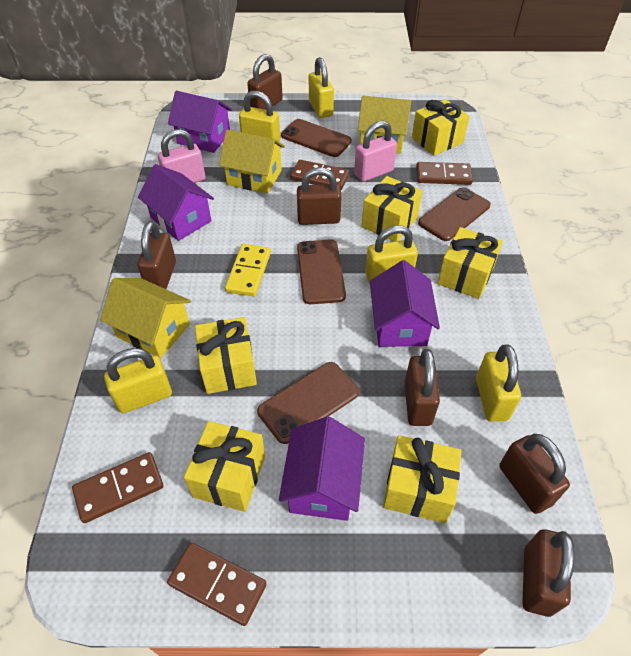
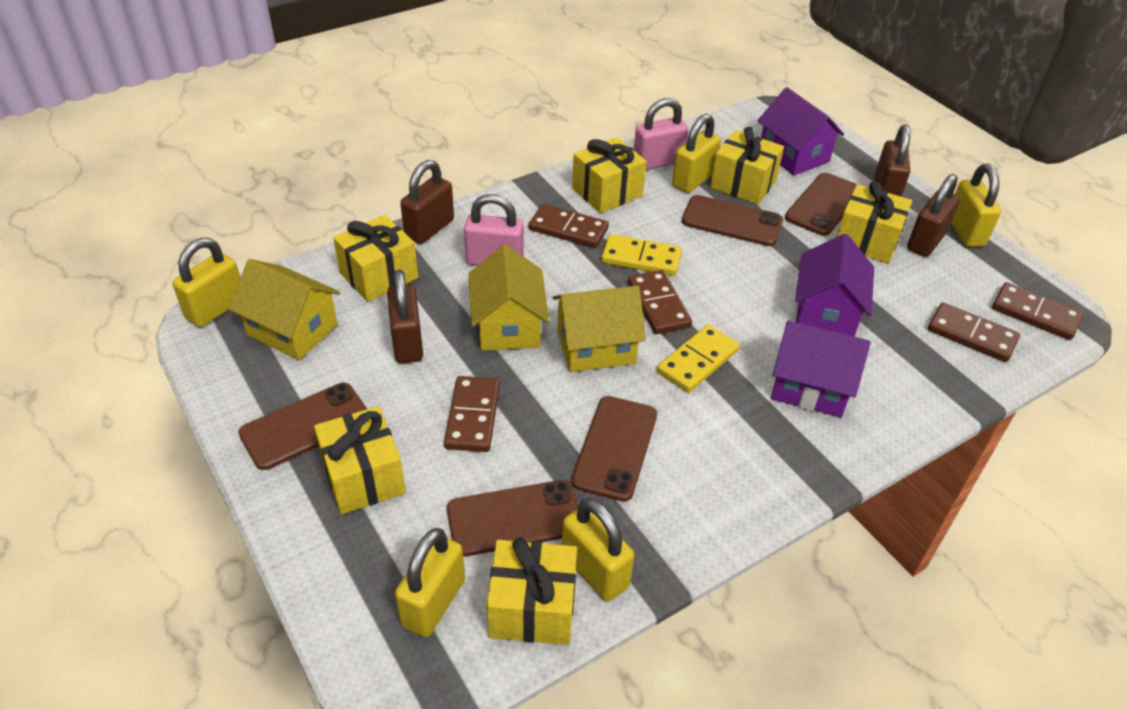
brown domino: 4 -> 5
brown padlock: 6 -> 4
brown phone: 4 -> 5
purple house: 4 -> 3
yellow domino: 1 -> 2

